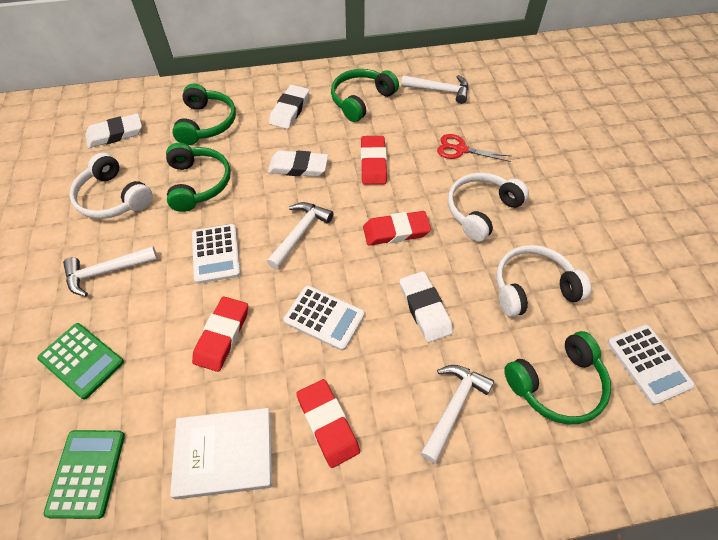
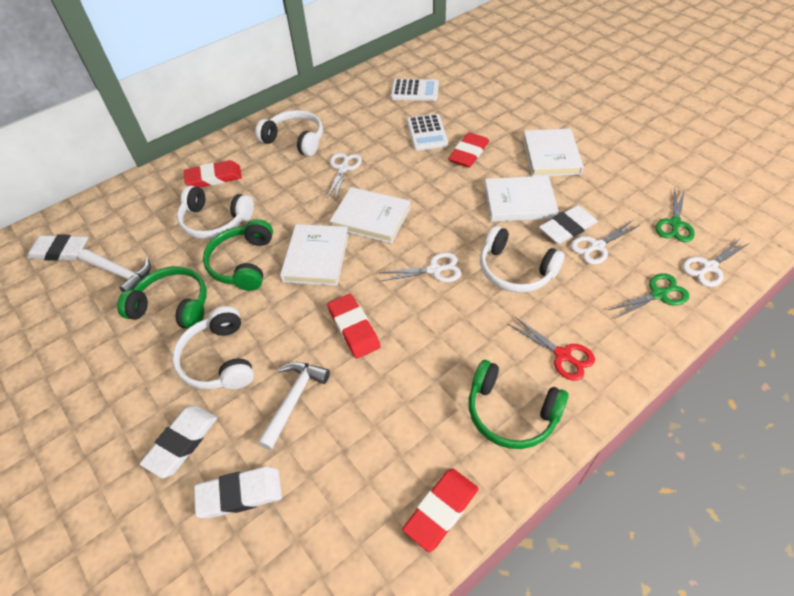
green calculator: 2 -> 0
green headphones: 4 -> 3
green scissors: 0 -> 2
white book: 1 -> 4
white calculator: 3 -> 2
white hammer: 4 -> 2
white headphones: 3 -> 4
white scissors: 0 -> 4

